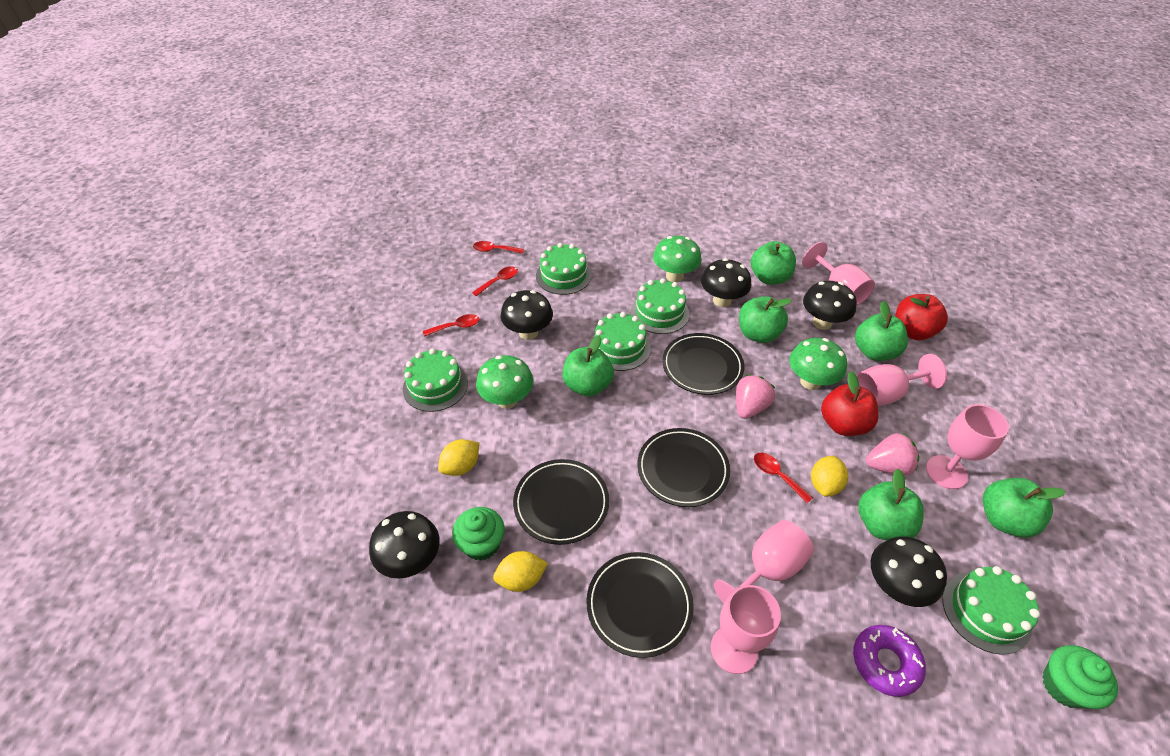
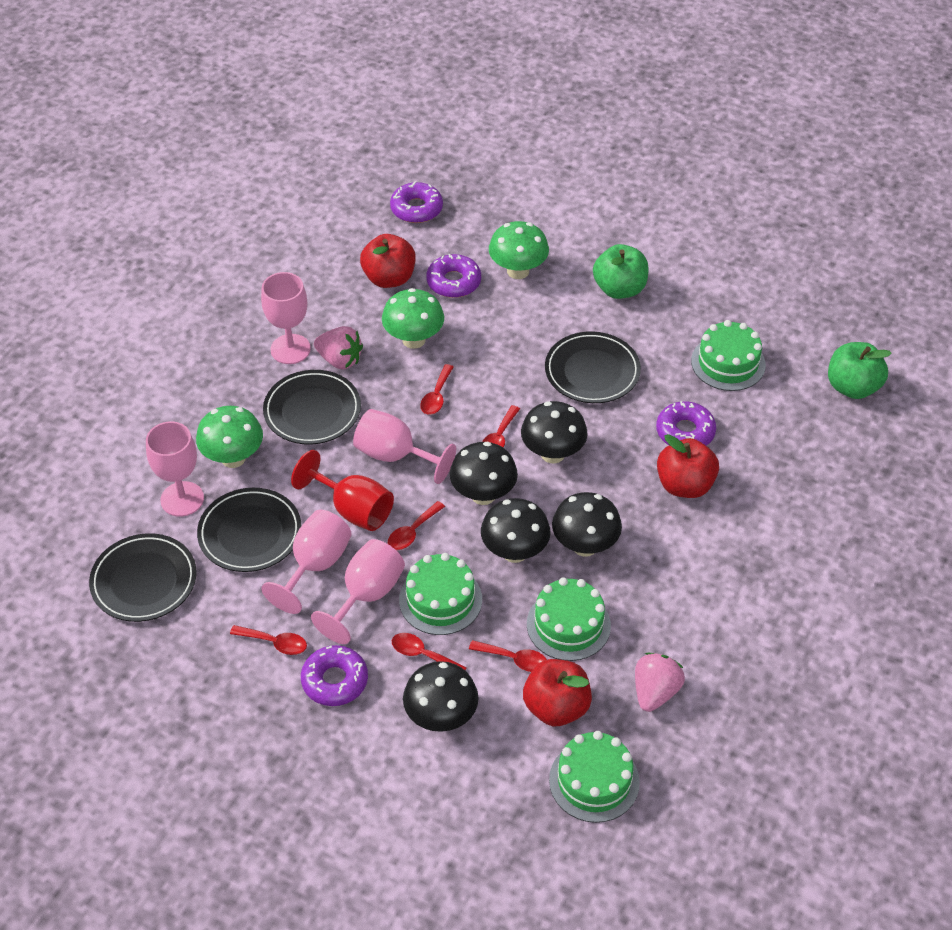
green apple: 6 -> 2
green cake: 5 -> 4
green cupcake: 2 -> 0
purple donut: 1 -> 4
red apple: 2 -> 3
red goblet: 0 -> 1
red spoon: 4 -> 6
yellow lemon: 3 -> 0

